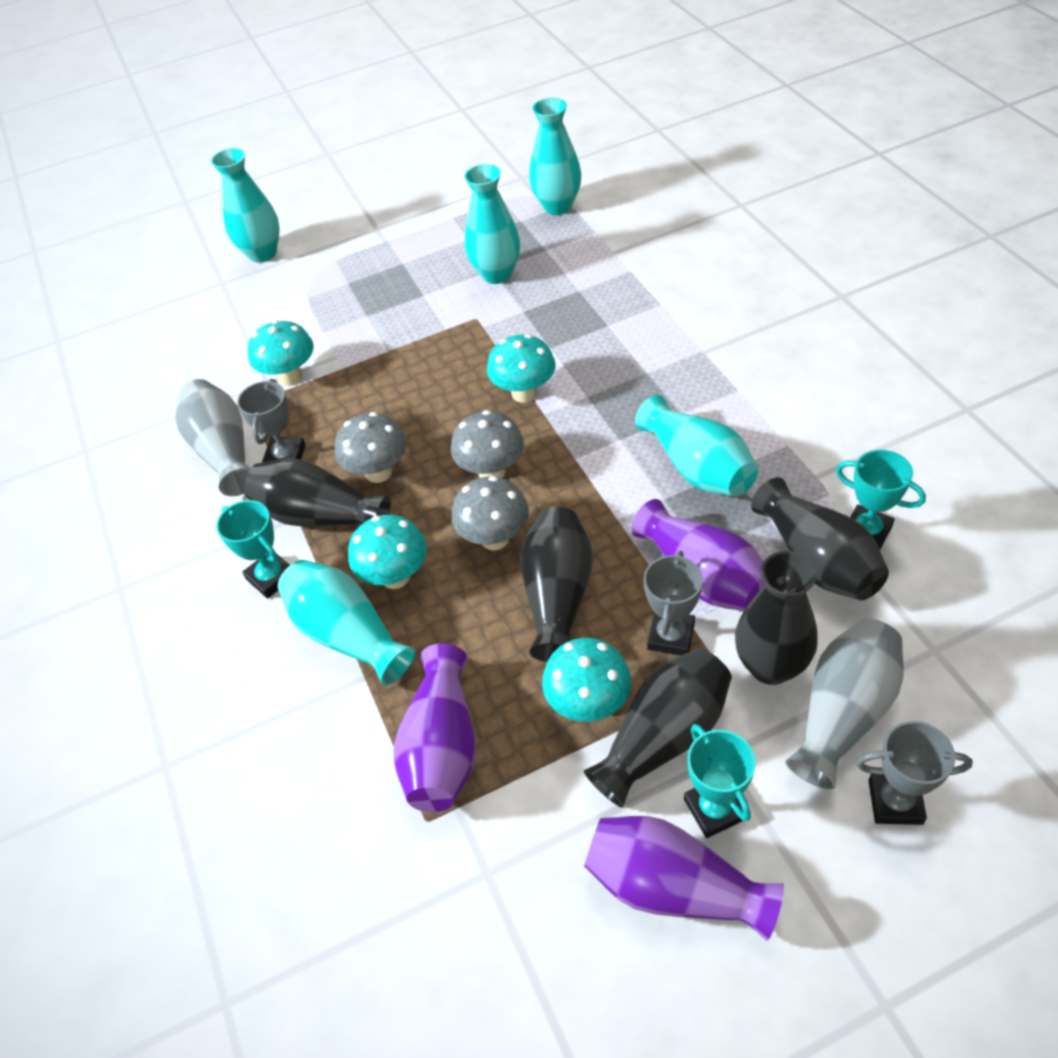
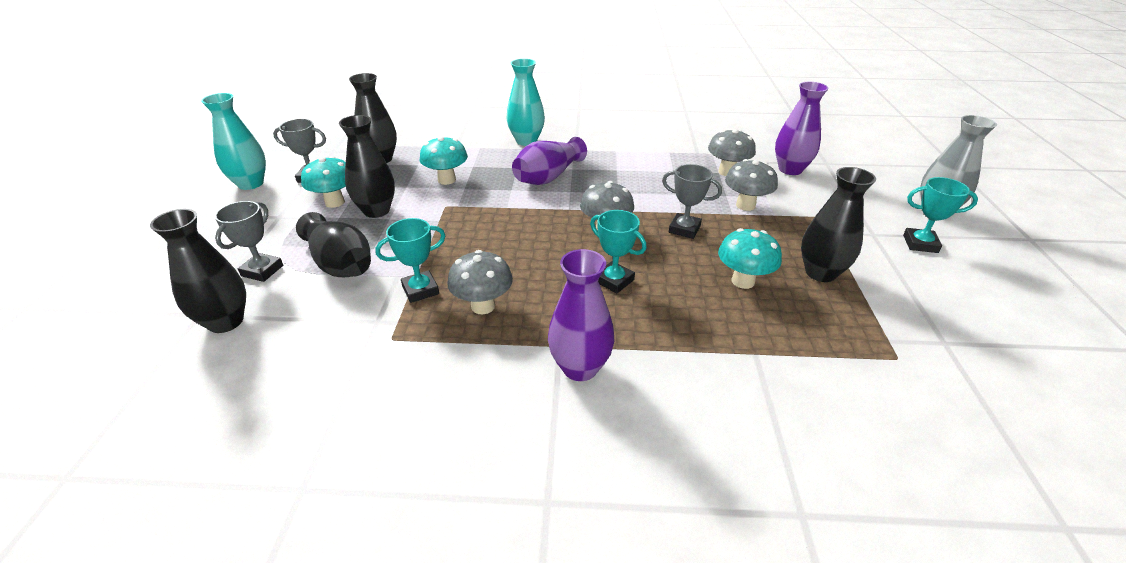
grey mushroom: 3 -> 4
grey vase: 2 -> 1
turquoise mushroom: 4 -> 3
turquoise vase: 5 -> 2

